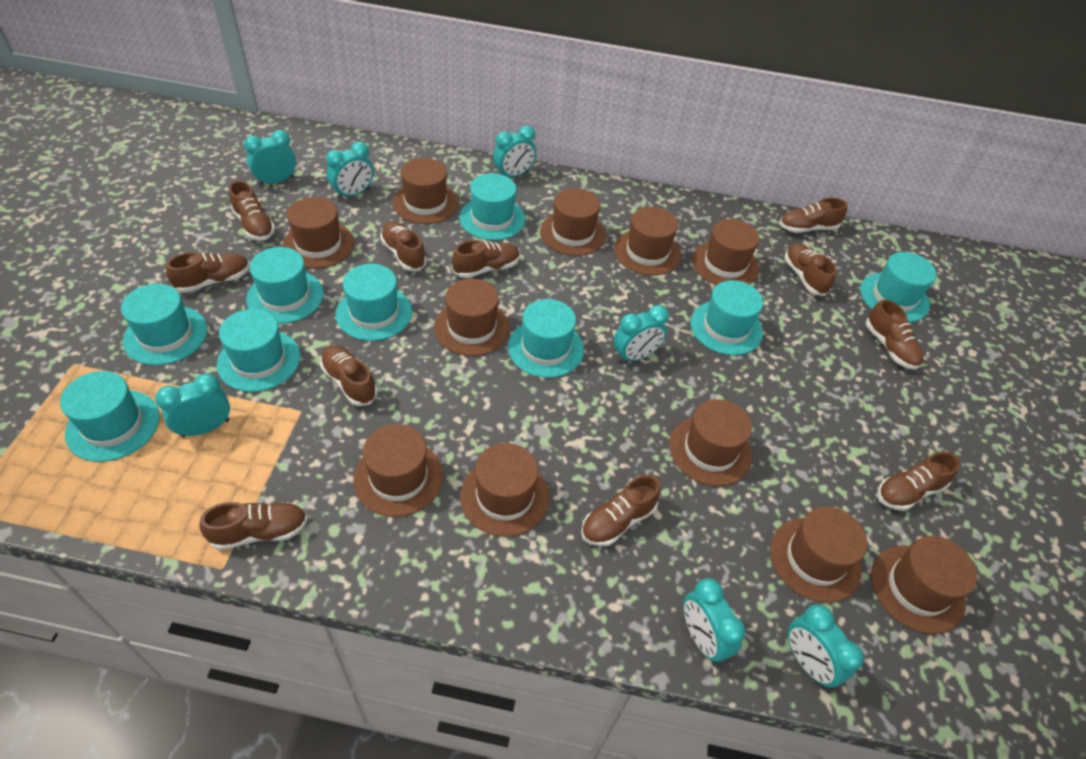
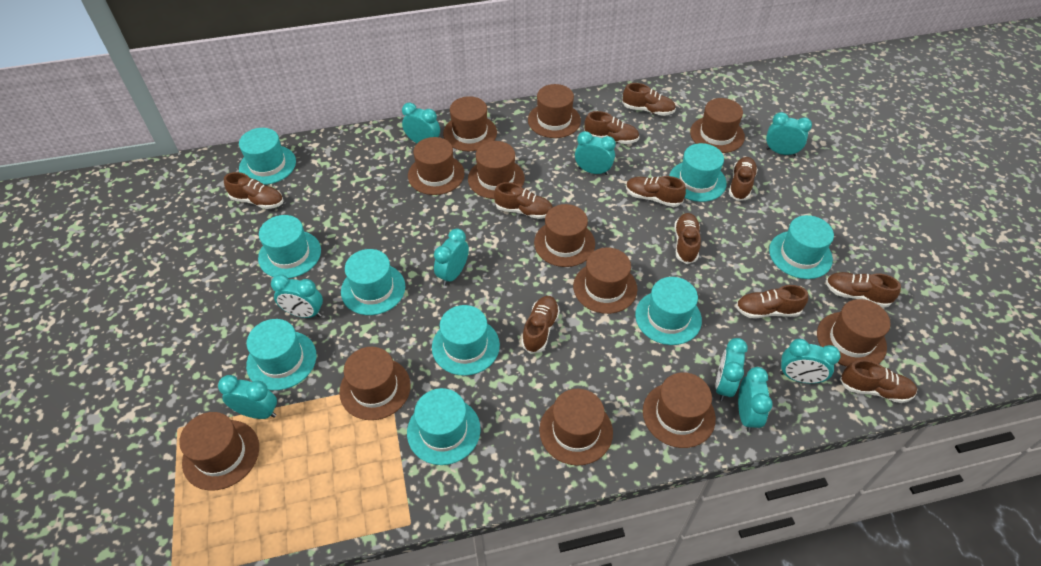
brown hat: 11 -> 12
turquoise clock: 7 -> 9

